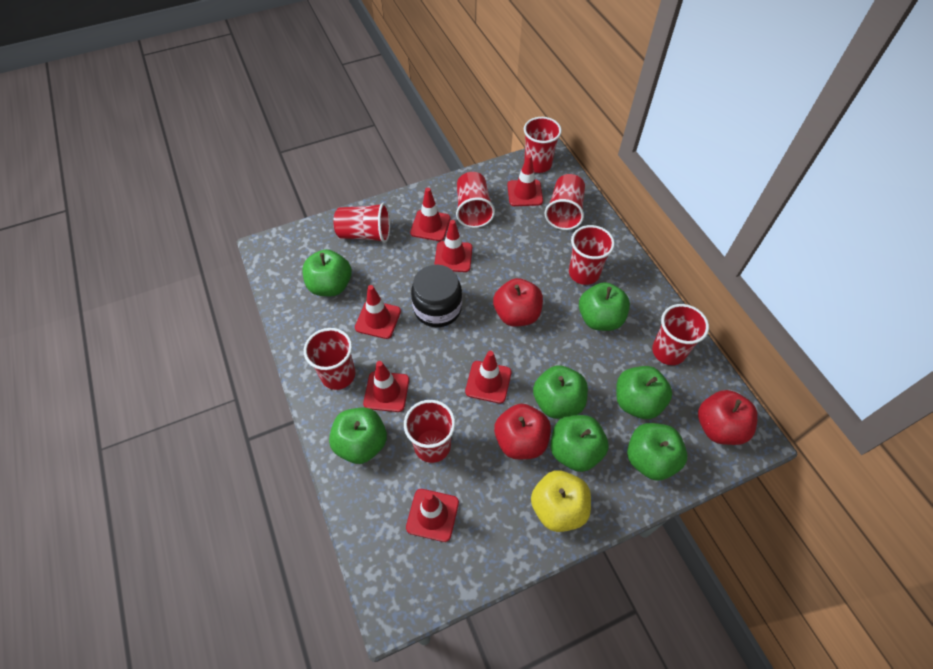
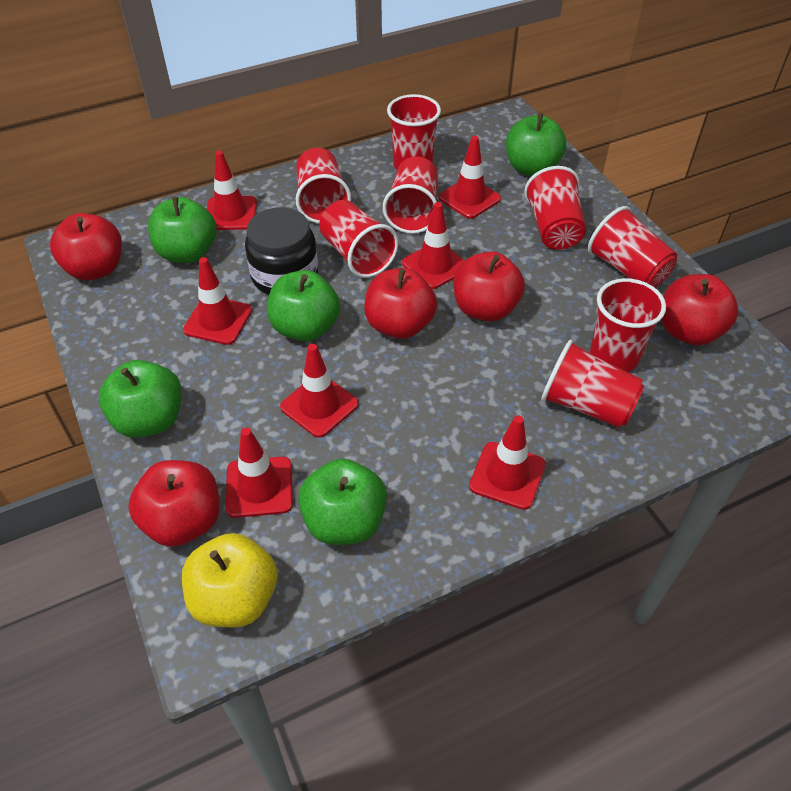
green apple: 7 -> 5
red apple: 3 -> 5

